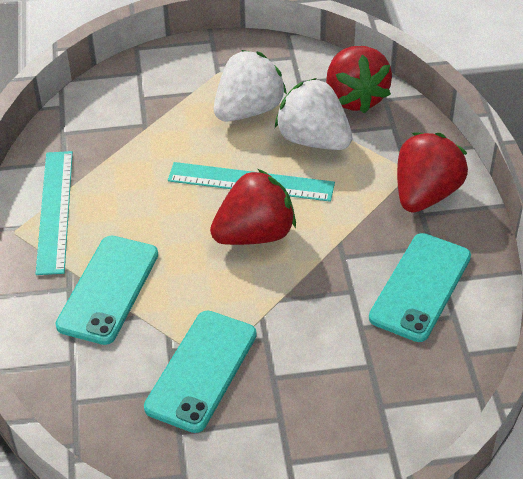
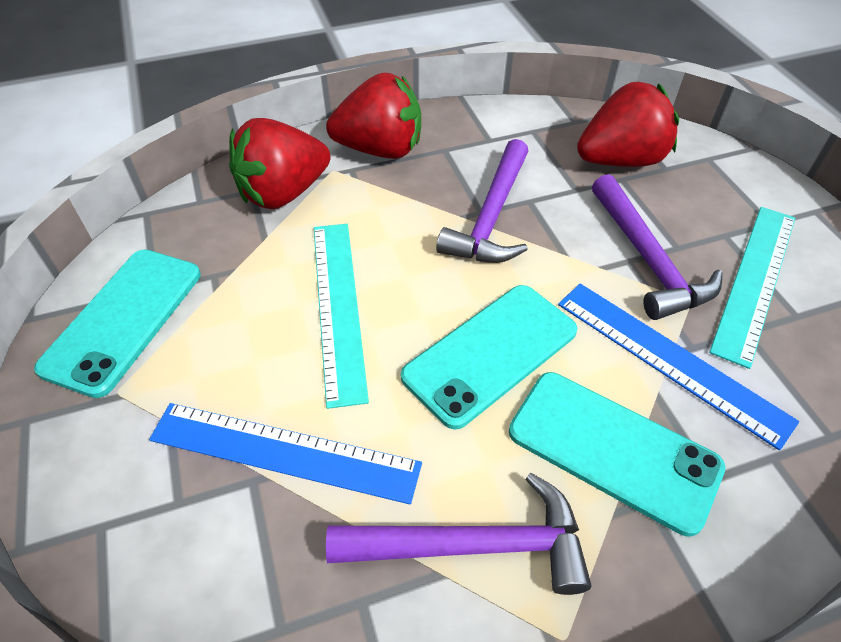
blue ruler: 0 -> 2
purple hammer: 0 -> 3
white strawberry: 2 -> 0

